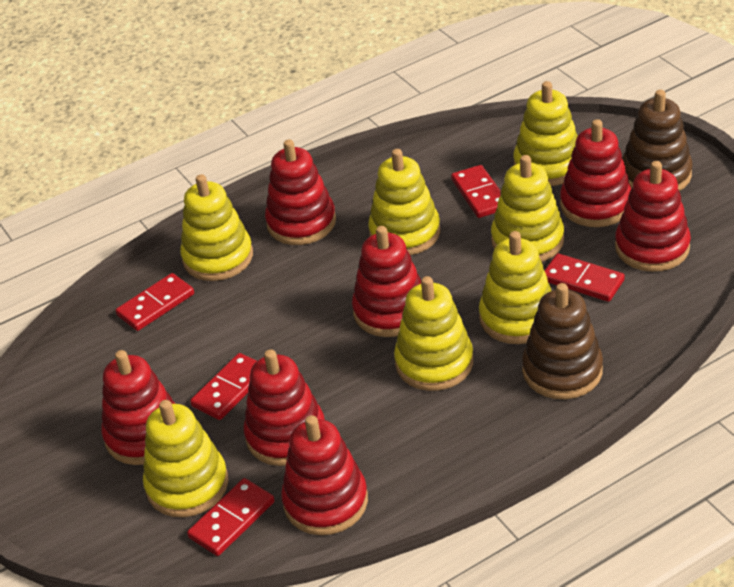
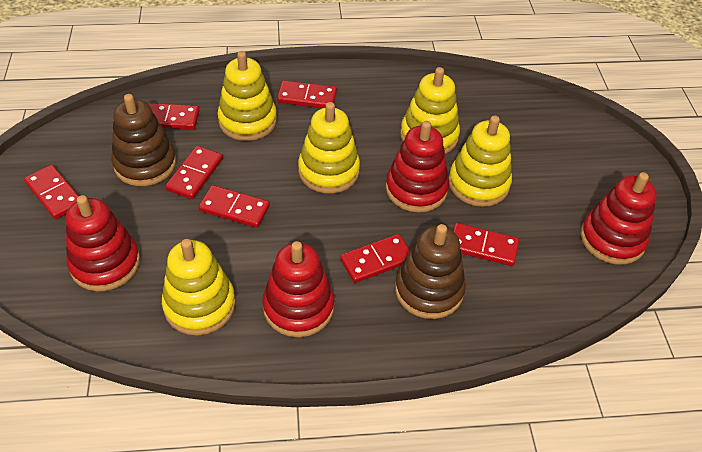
red domino: 5 -> 7
red stacking toy: 7 -> 4
yellow stacking toy: 7 -> 5

